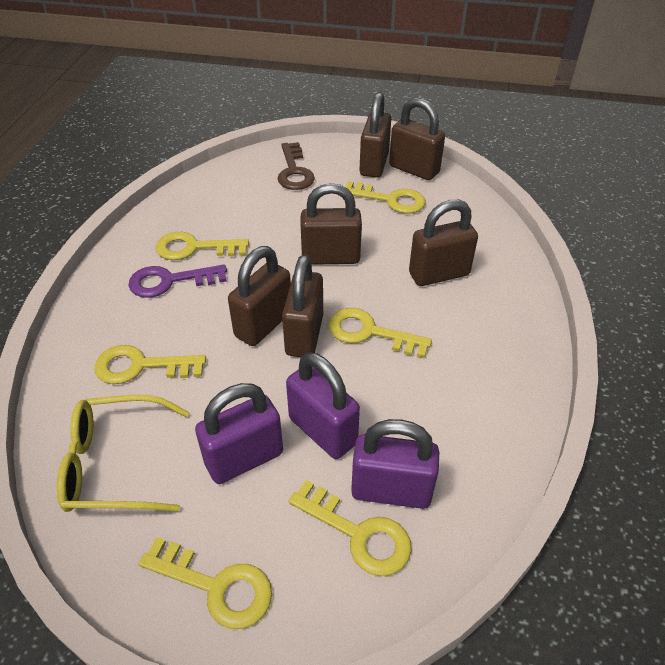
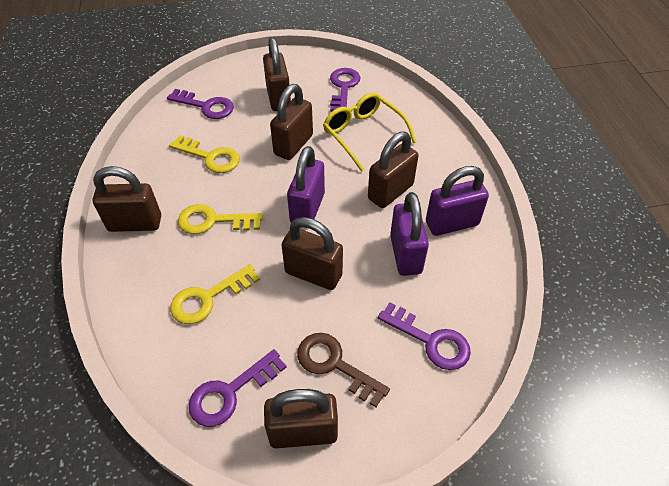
purple key: 1 -> 4
yellow key: 6 -> 3

